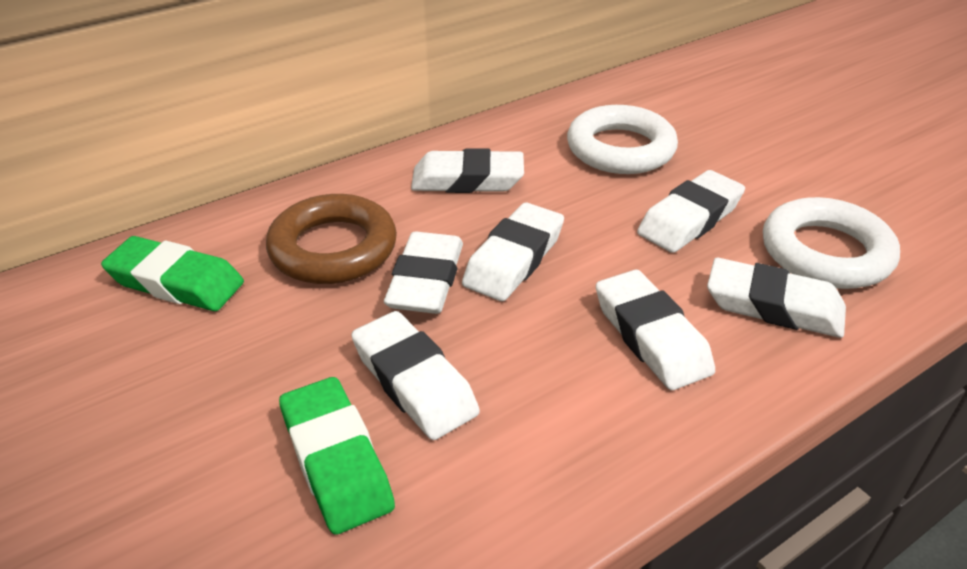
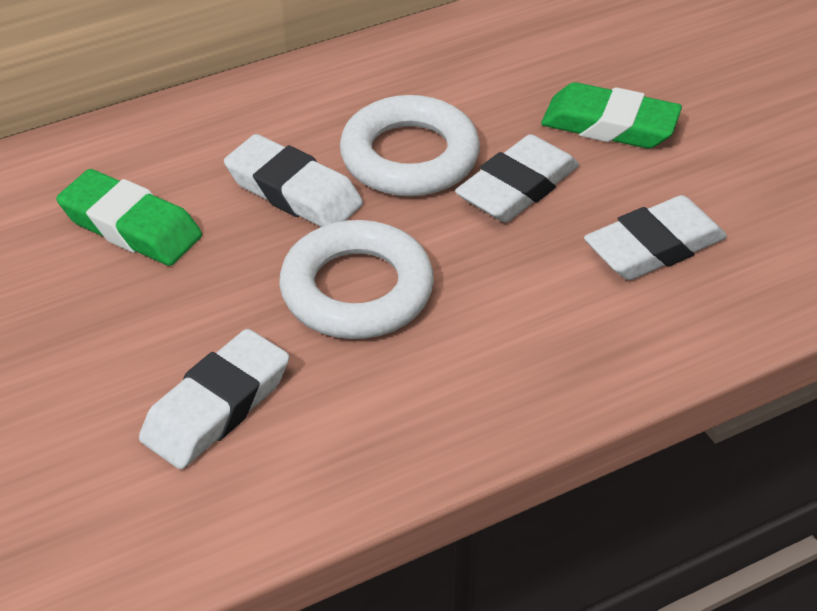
brown ring: 1 -> 0
white eraser: 7 -> 4

